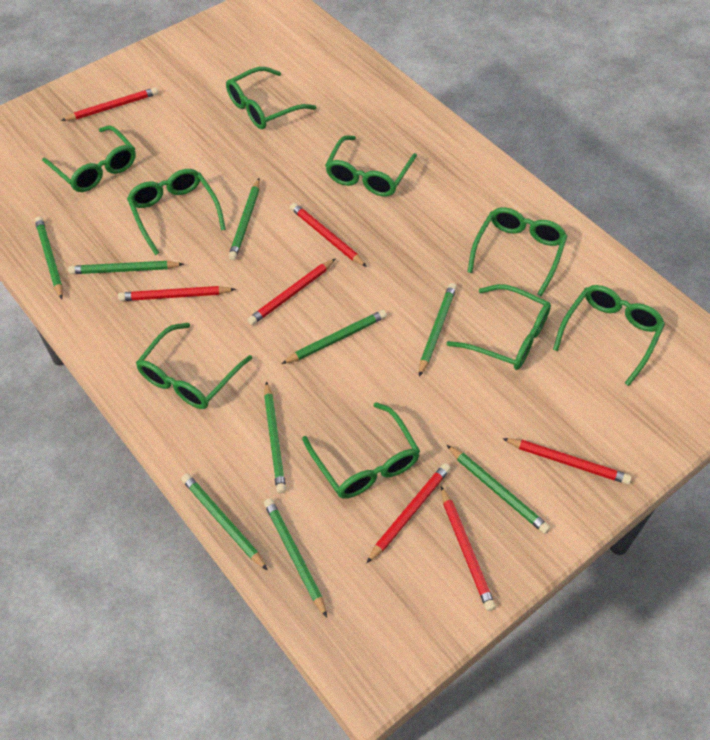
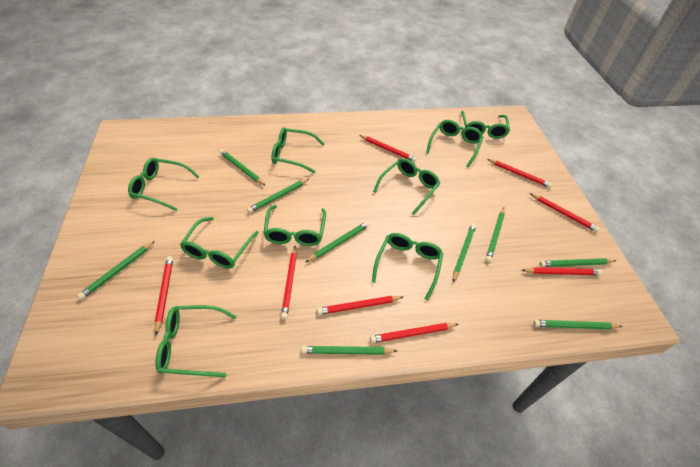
red pencil: 7 -> 8

